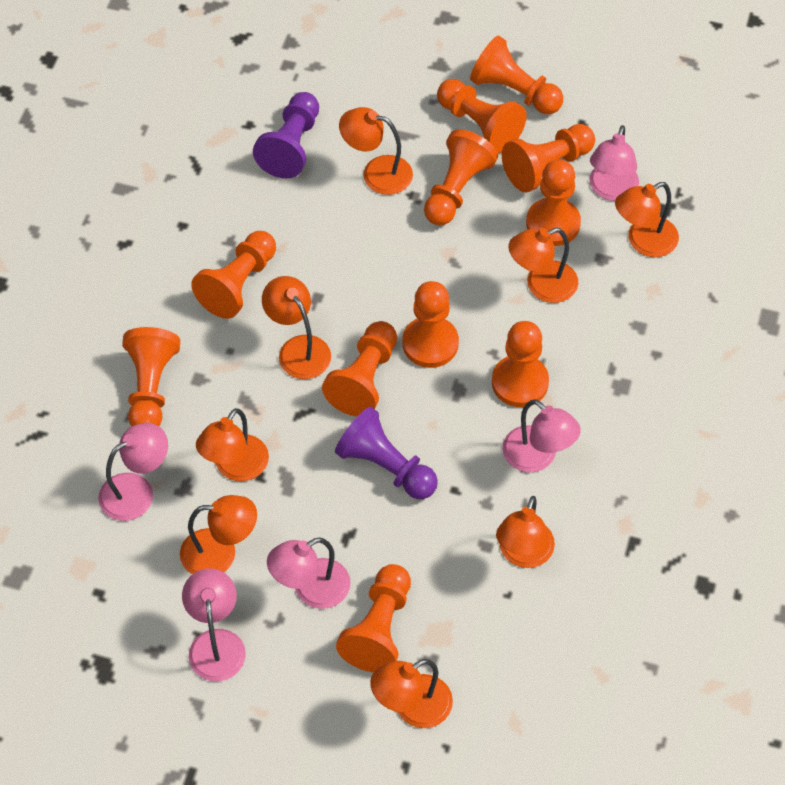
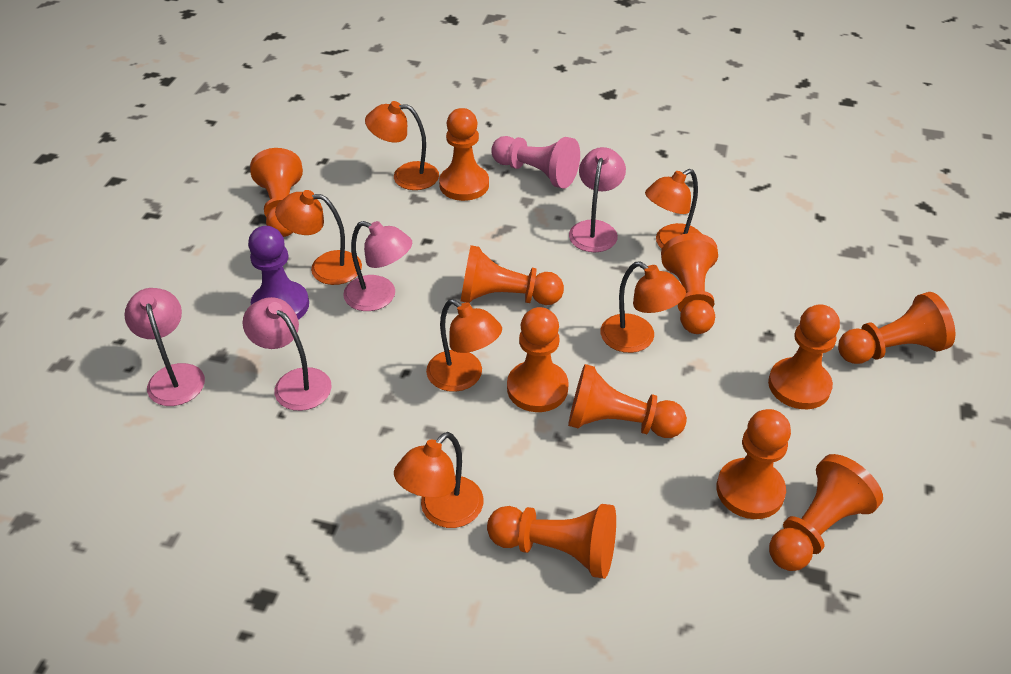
orange lamp: 8 -> 6
pink lamp: 5 -> 4
pink pawn: 0 -> 1
purple pawn: 2 -> 1

